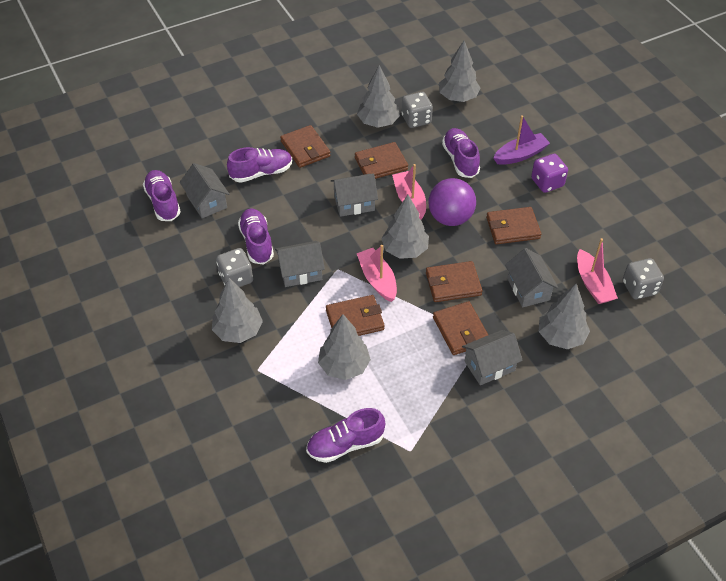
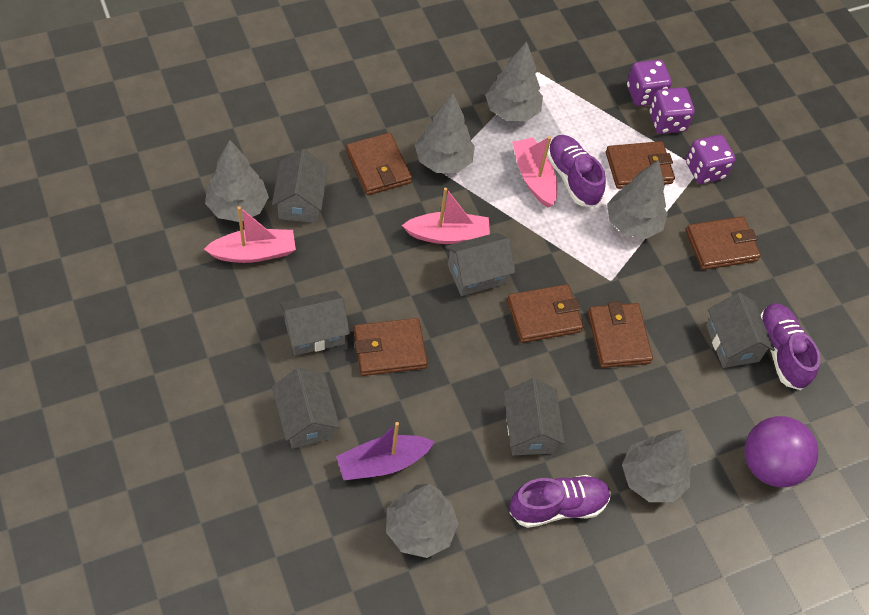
grey dice: 3 -> 0
grey house: 5 -> 6
purple dice: 1 -> 3
purple shoe: 5 -> 3

